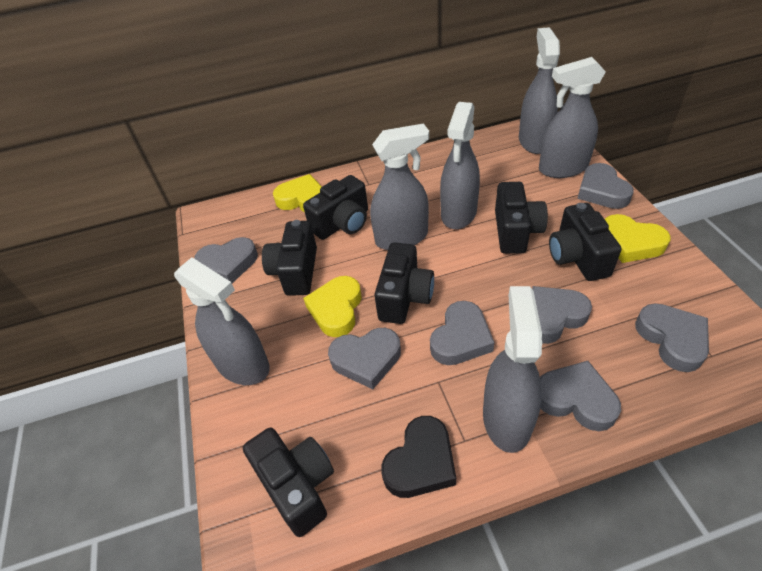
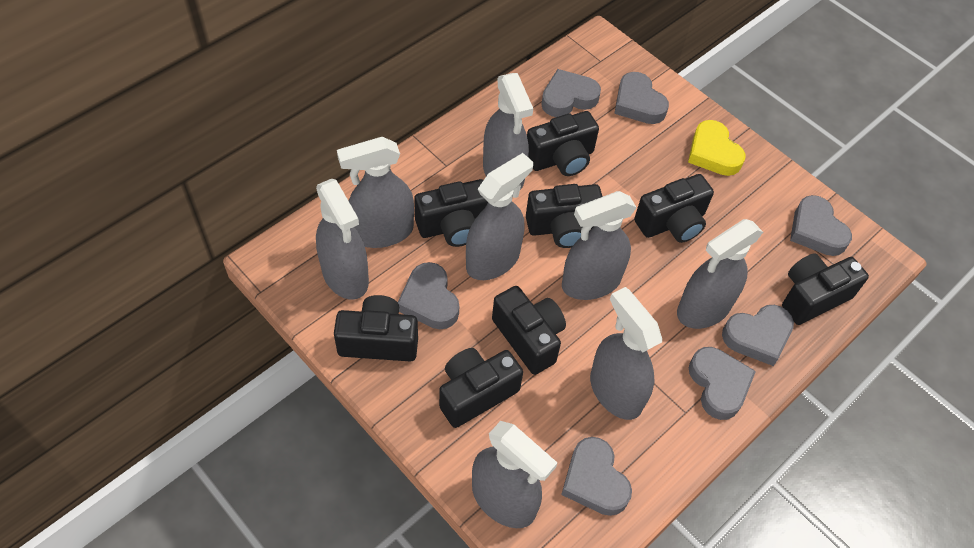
black camera: 6 -> 8
black heart: 1 -> 0
grey spray bottle: 6 -> 8
yellow heart: 3 -> 1

